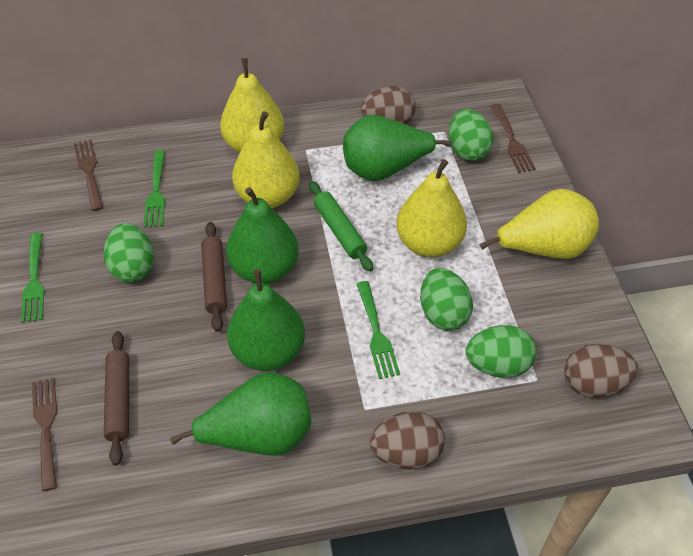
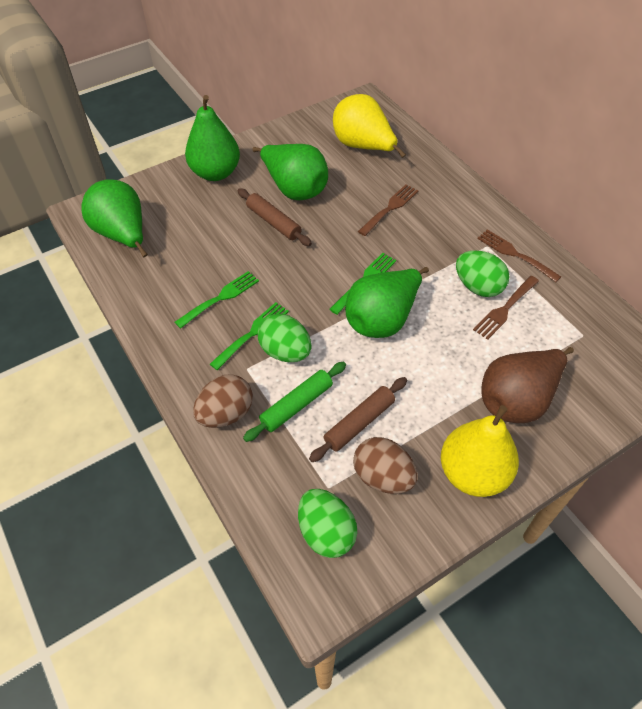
brown egg: 3 -> 2
brown pear: 0 -> 1
green egg: 4 -> 3
yellow pear: 4 -> 2

